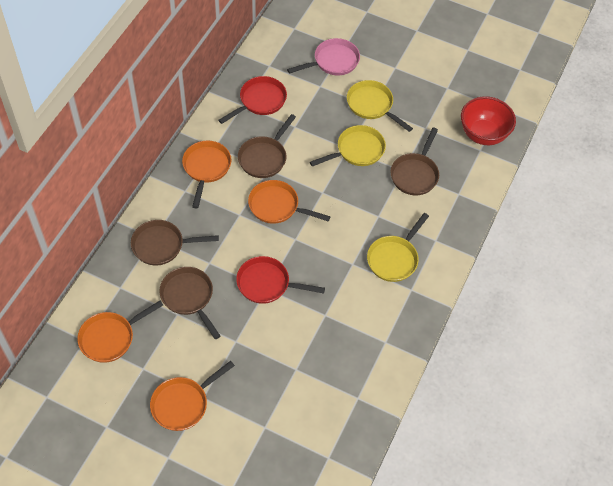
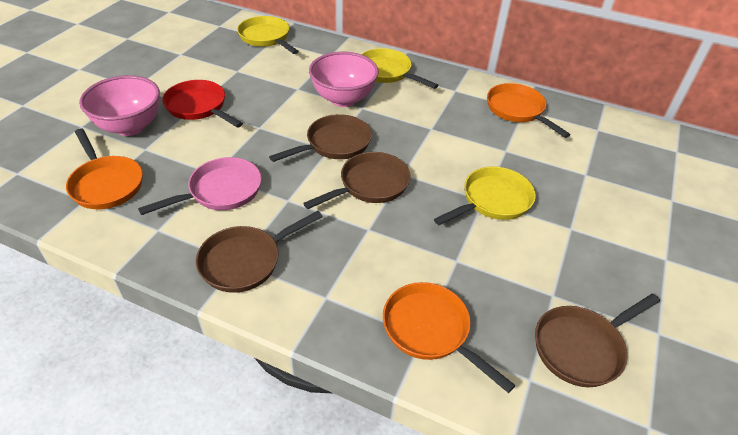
orange pan: 4 -> 3
pink bowl: 0 -> 2
red bowl: 1 -> 0
red pan: 2 -> 1

